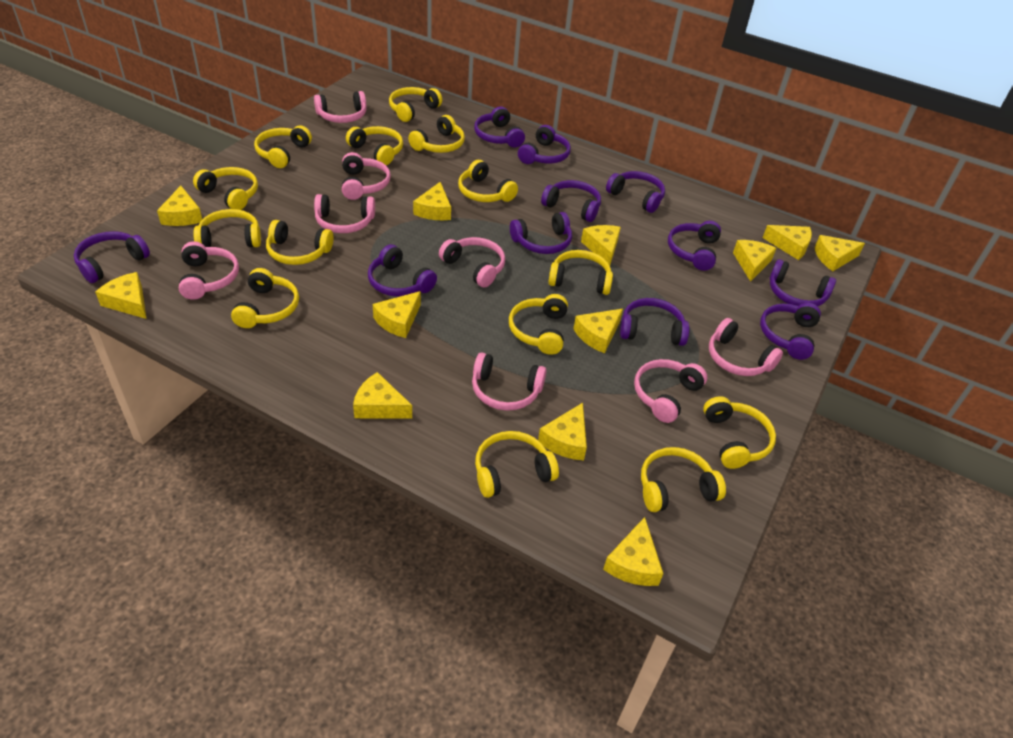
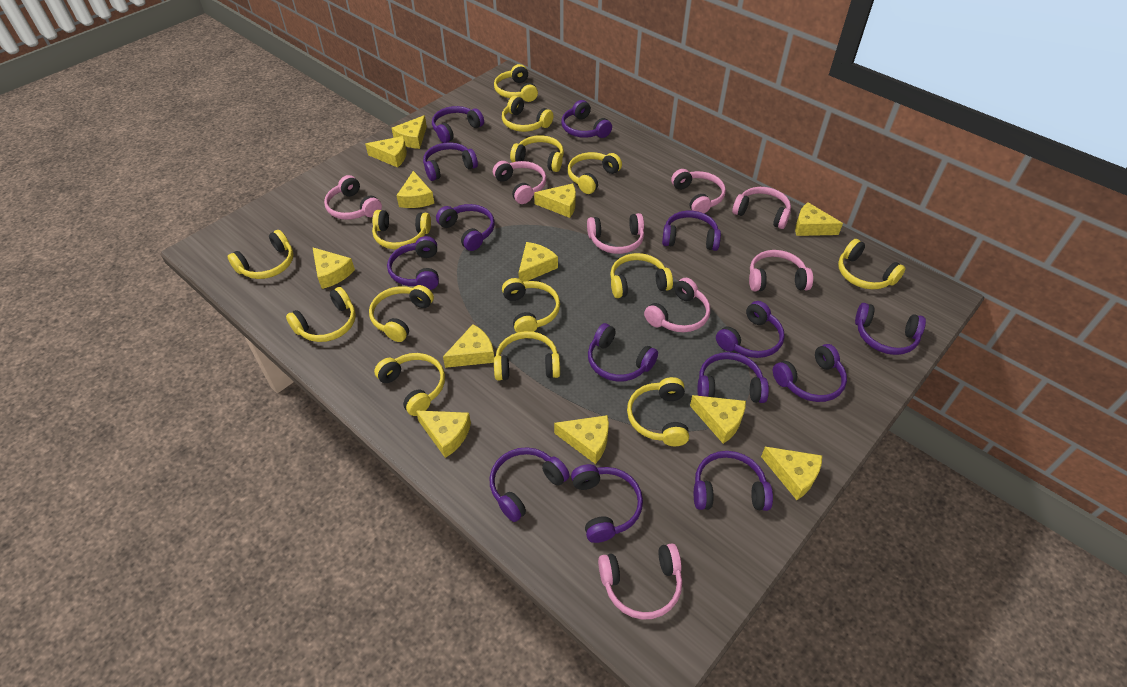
purple headphones: 11 -> 14

